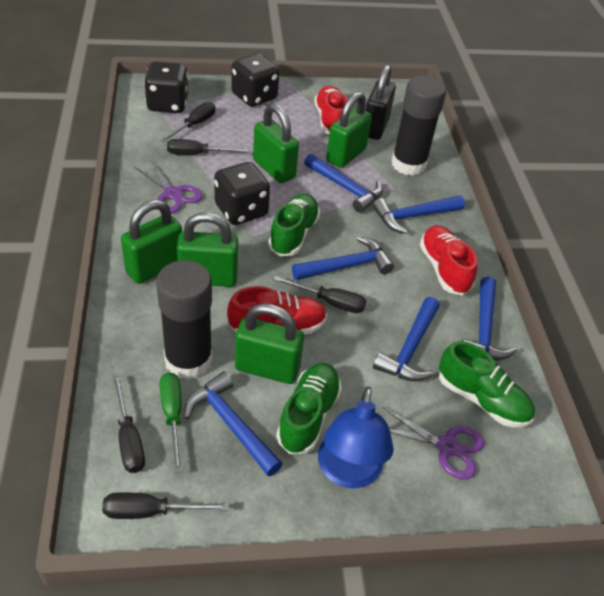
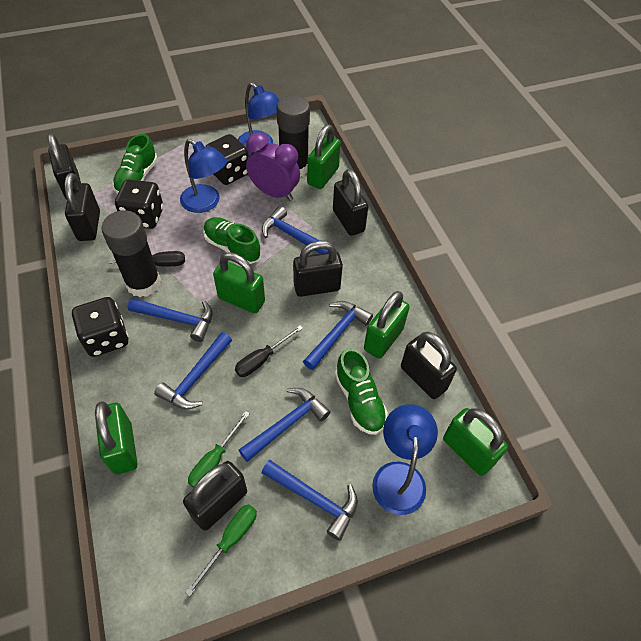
black padlock: 1 -> 6
black screwdriver: 5 -> 2
blue lamp: 1 -> 3
green screwdriver: 1 -> 2
purple clock: 0 -> 1
purple scissors: 2 -> 0
red shoe: 3 -> 0

